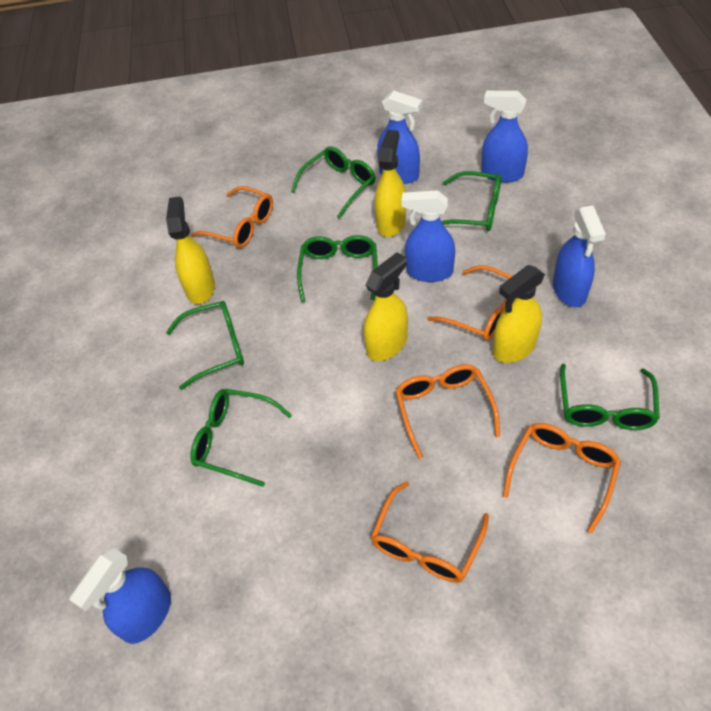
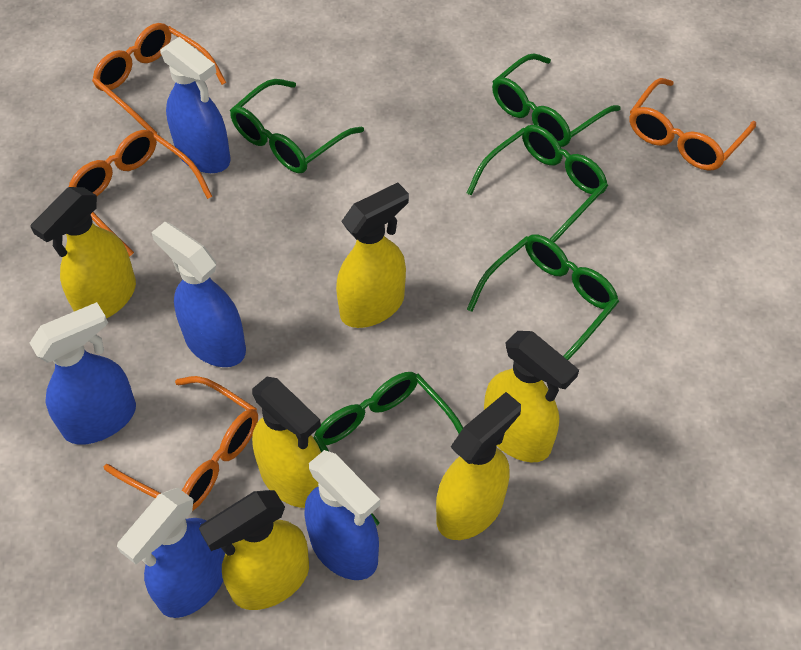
green glasses: 6 -> 5
orange glasses: 5 -> 4
yellow spray bottle: 4 -> 6

